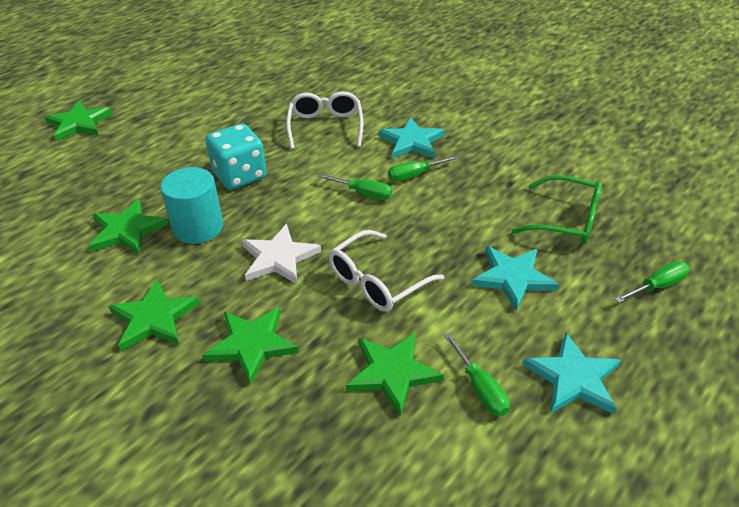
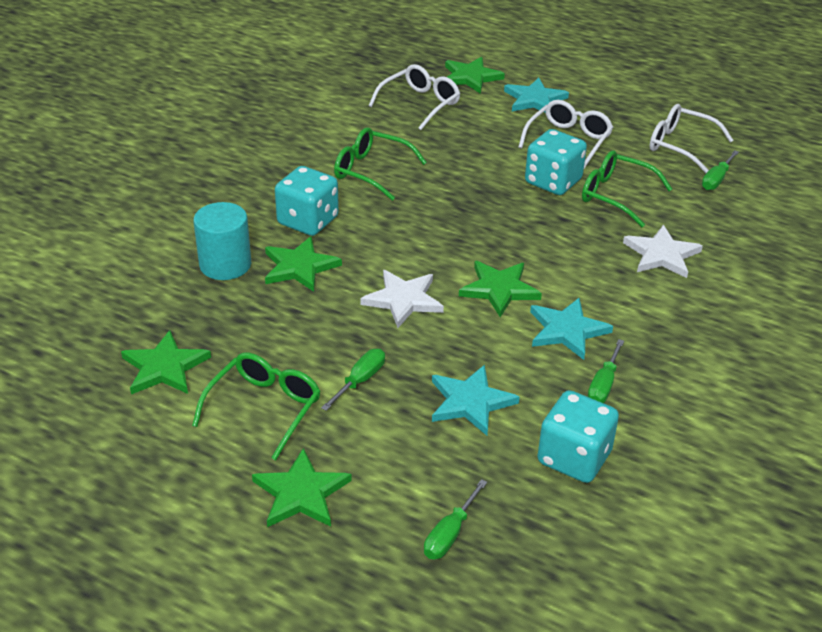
green glasses: 1 -> 3
turquoise dice: 1 -> 3
white glasses: 2 -> 3
white star: 1 -> 2

